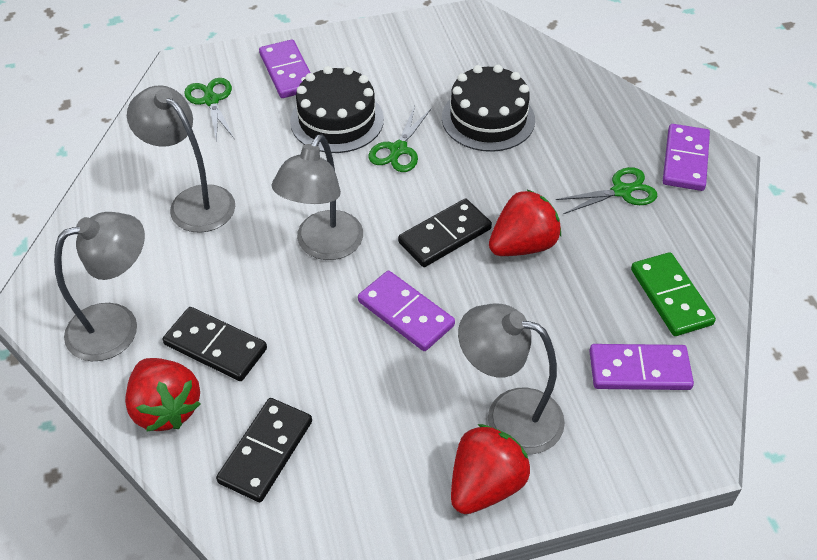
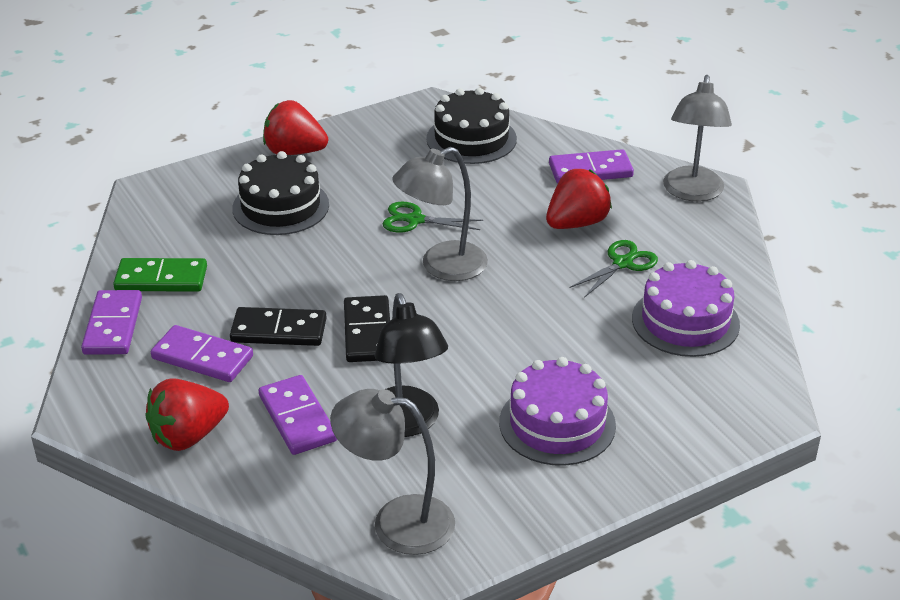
black domino: 3 -> 2
black lamp: 0 -> 1
green scissors: 3 -> 2
grey lamp: 4 -> 3
purple cake: 0 -> 2

